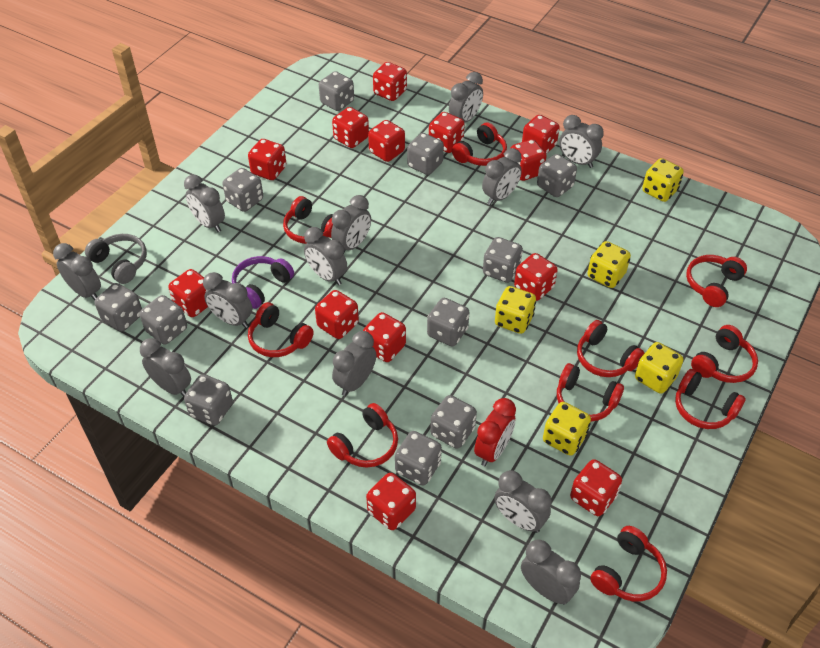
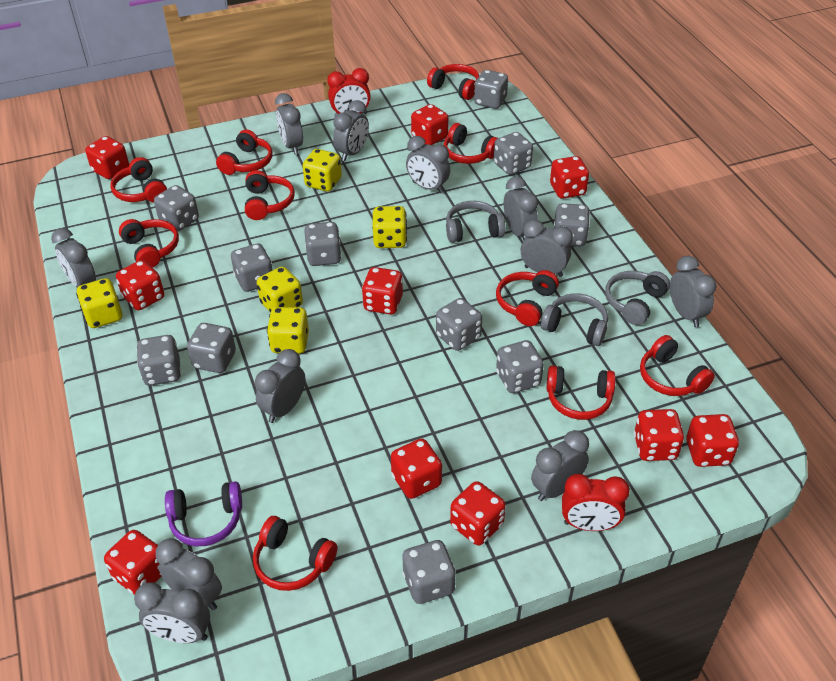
grey clock: 12 -> 11
grey headphones: 1 -> 3
red clock: 1 -> 2
red dice: 13 -> 10

